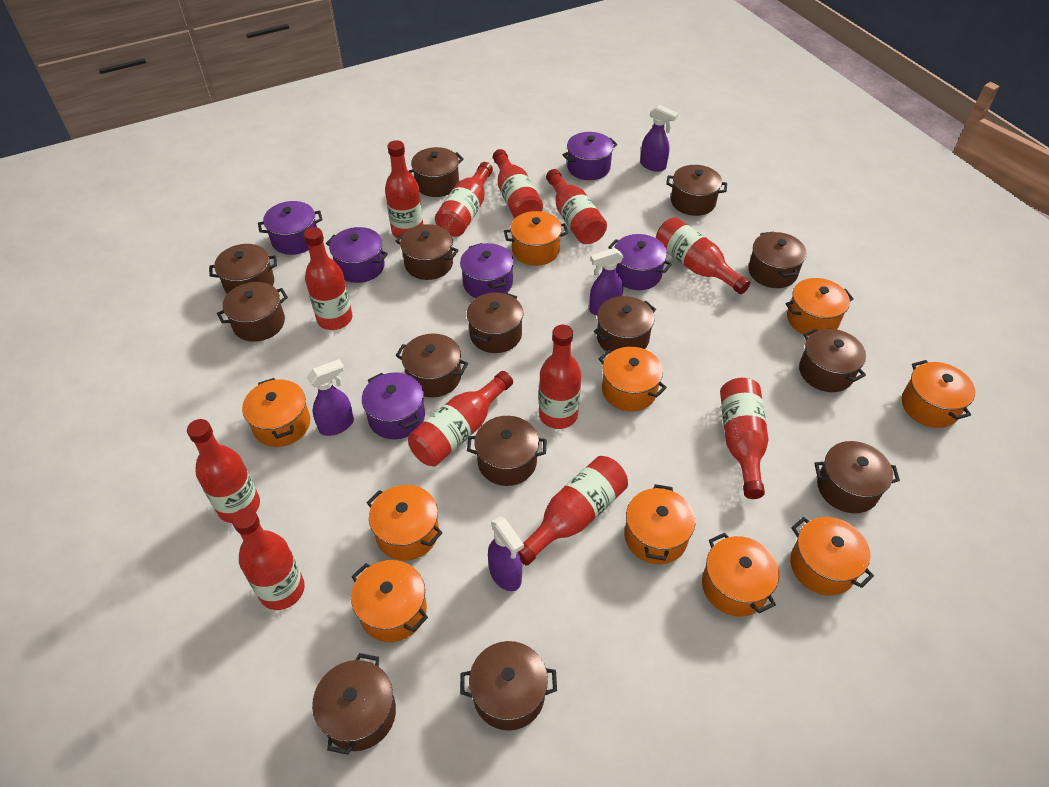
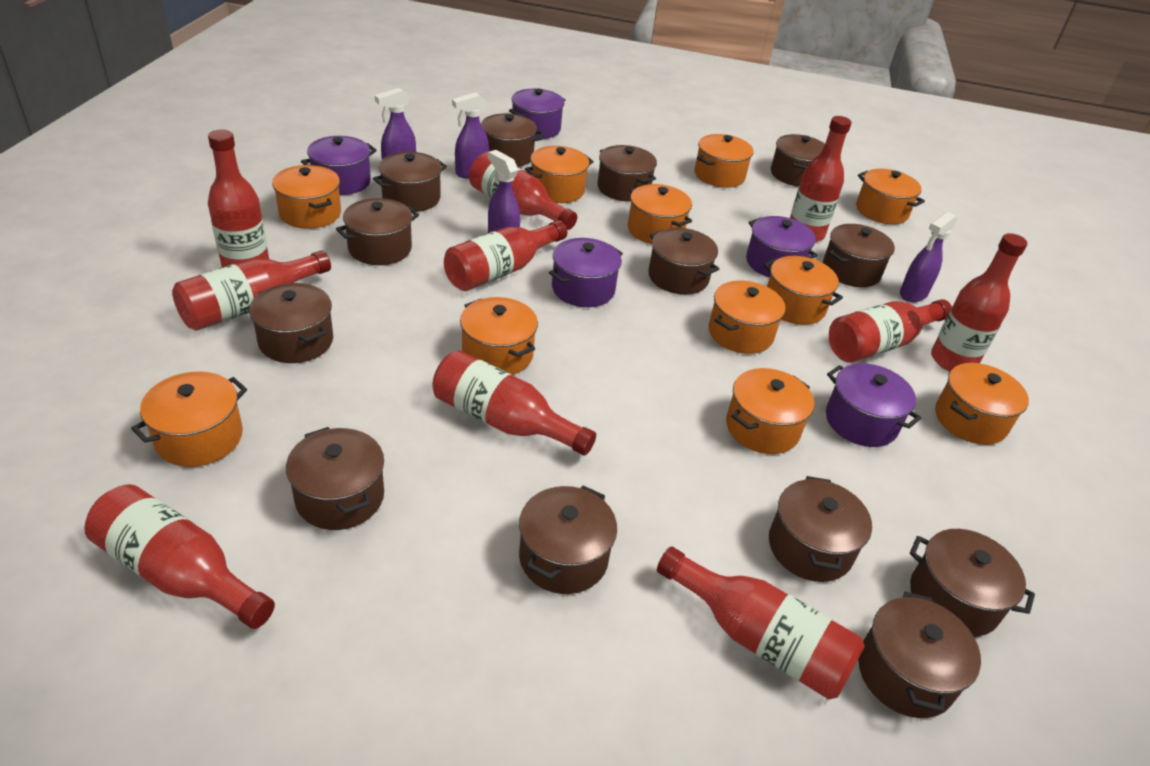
brown pot: 14 -> 13
orange pot: 10 -> 11
purple pot: 6 -> 5
red bottle: 12 -> 10

